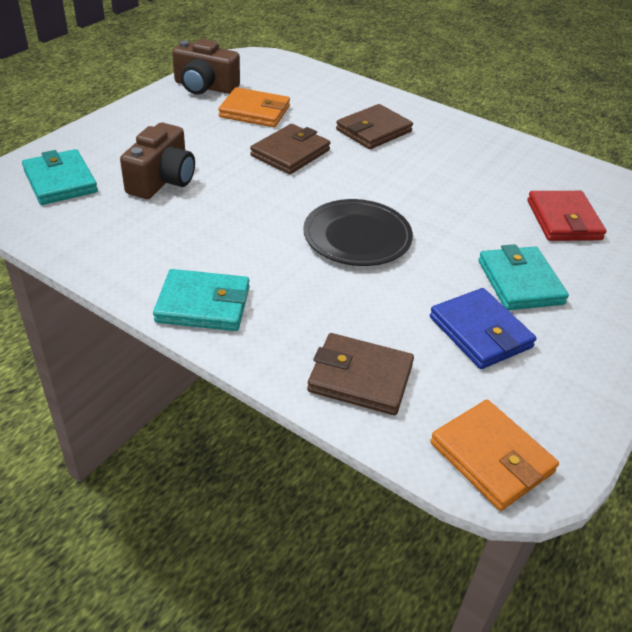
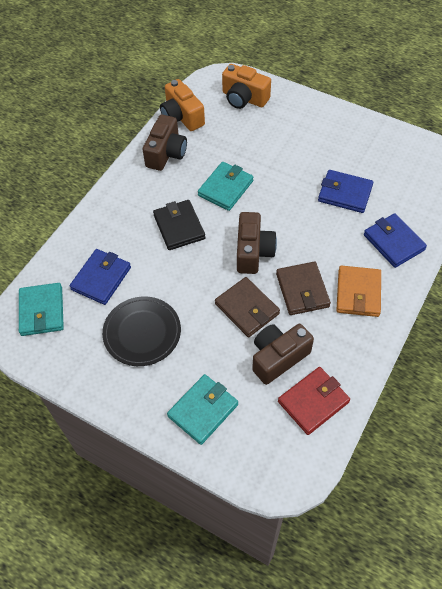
black wallet: 0 -> 1
blue wallet: 1 -> 3
brown camera: 2 -> 3
brown wallet: 3 -> 2
orange camera: 0 -> 2
orange wallet: 2 -> 1

